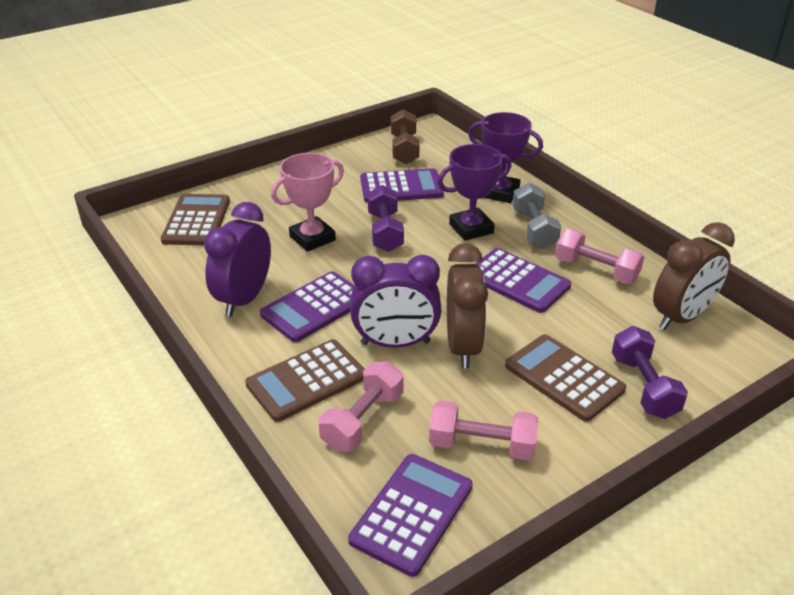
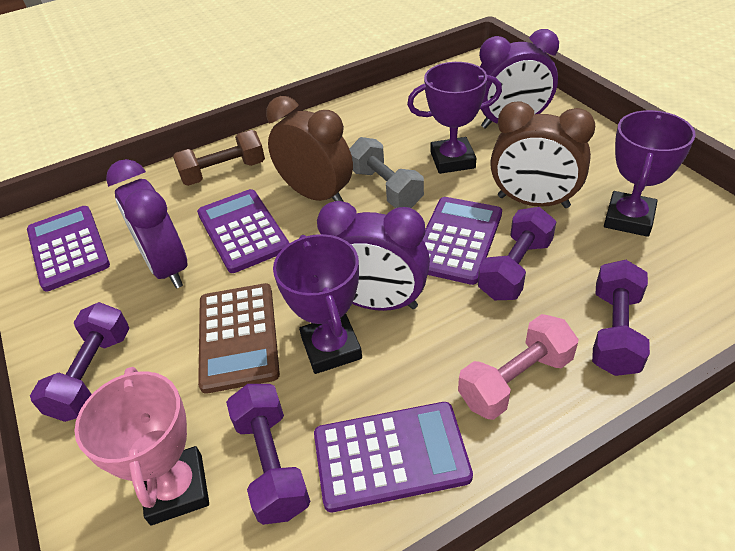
brown calculator: 3 -> 1
pink dumbbell: 3 -> 1
purple clock: 2 -> 3
purple dumbbell: 2 -> 4
purple trophy: 2 -> 3

